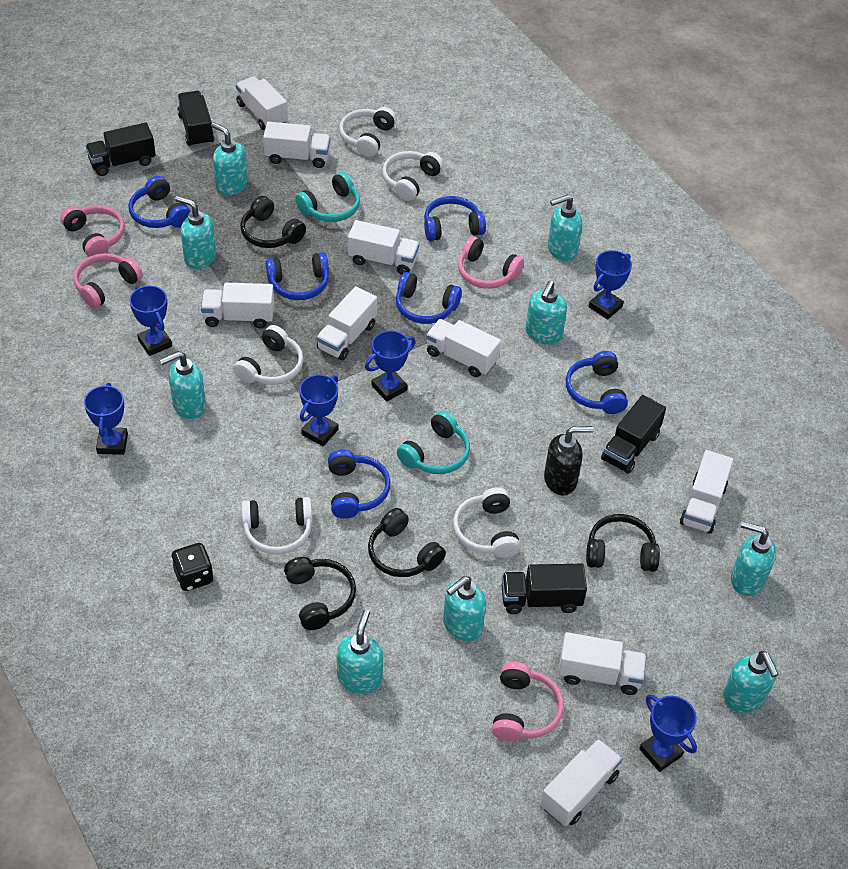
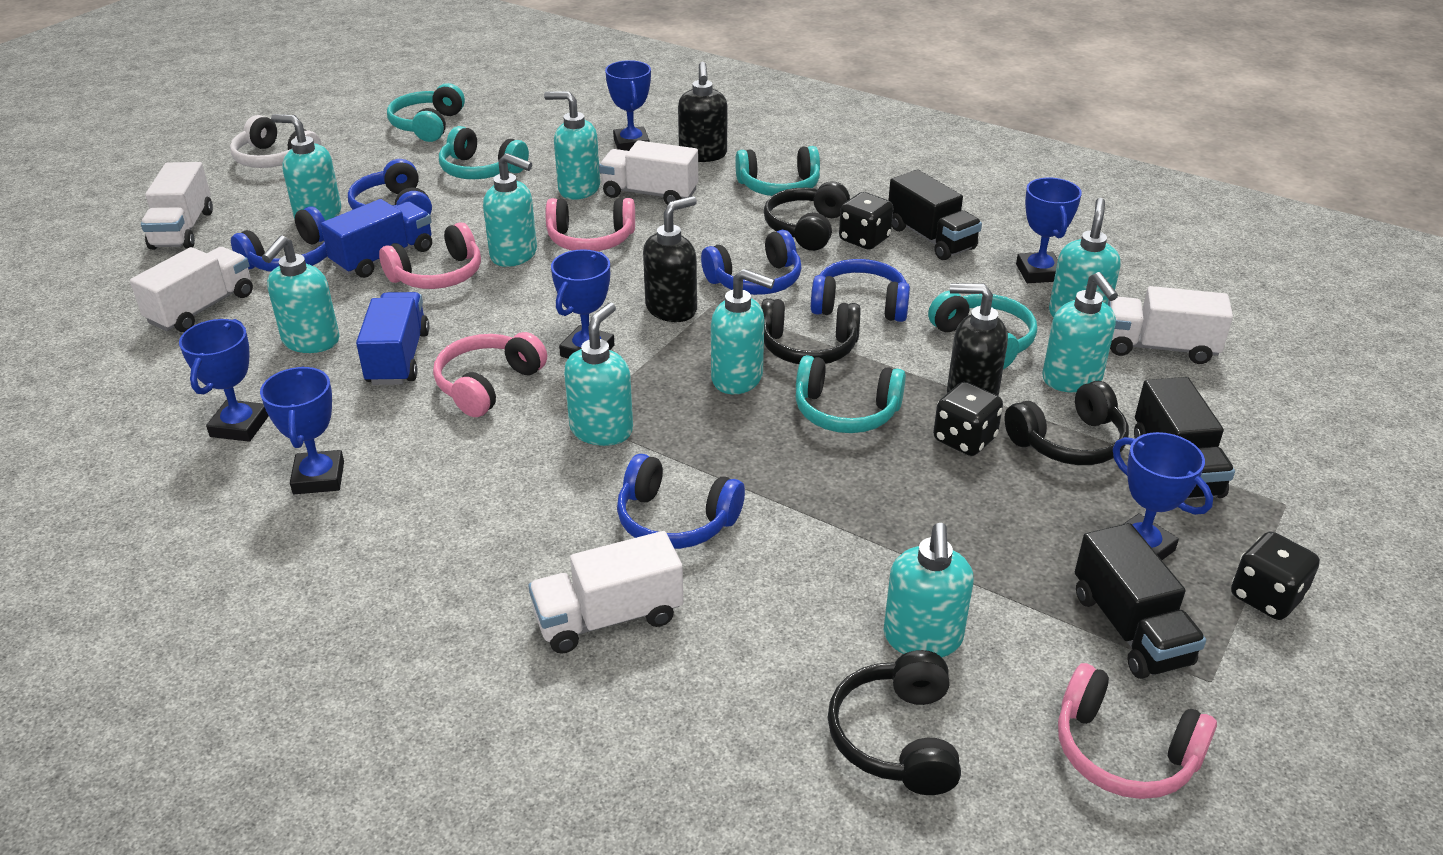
black dice: 1 -> 3
black soap dispenser: 1 -> 3
black truck: 4 -> 3
blue headphones: 6 -> 5
blue truck: 0 -> 2
turquoise headphones: 2 -> 5
white headphones: 5 -> 1
white truck: 9 -> 5

